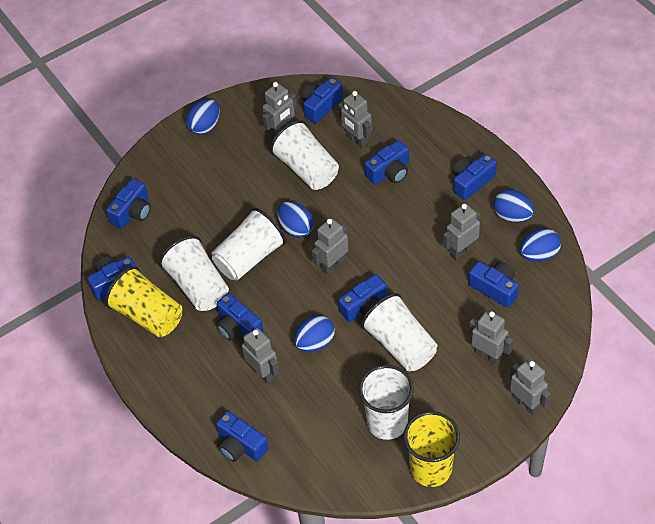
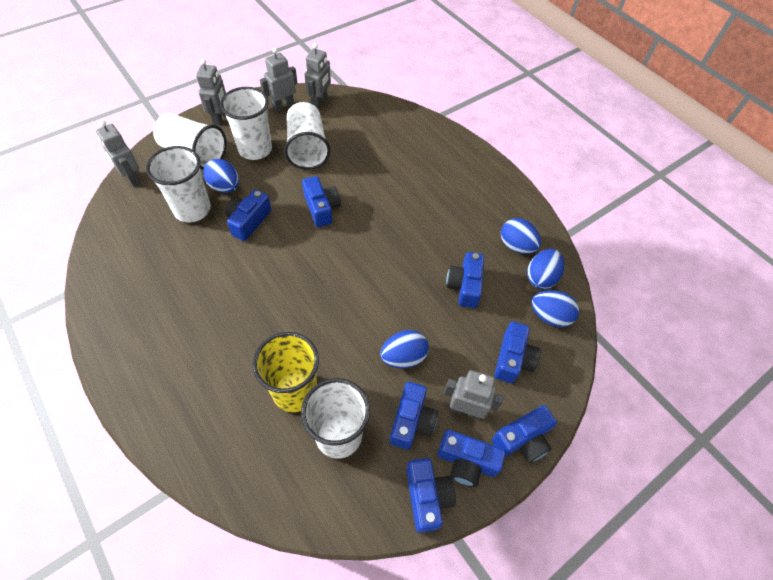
blue camera: 9 -> 8
grey robot: 7 -> 5
yellow cup: 2 -> 1

